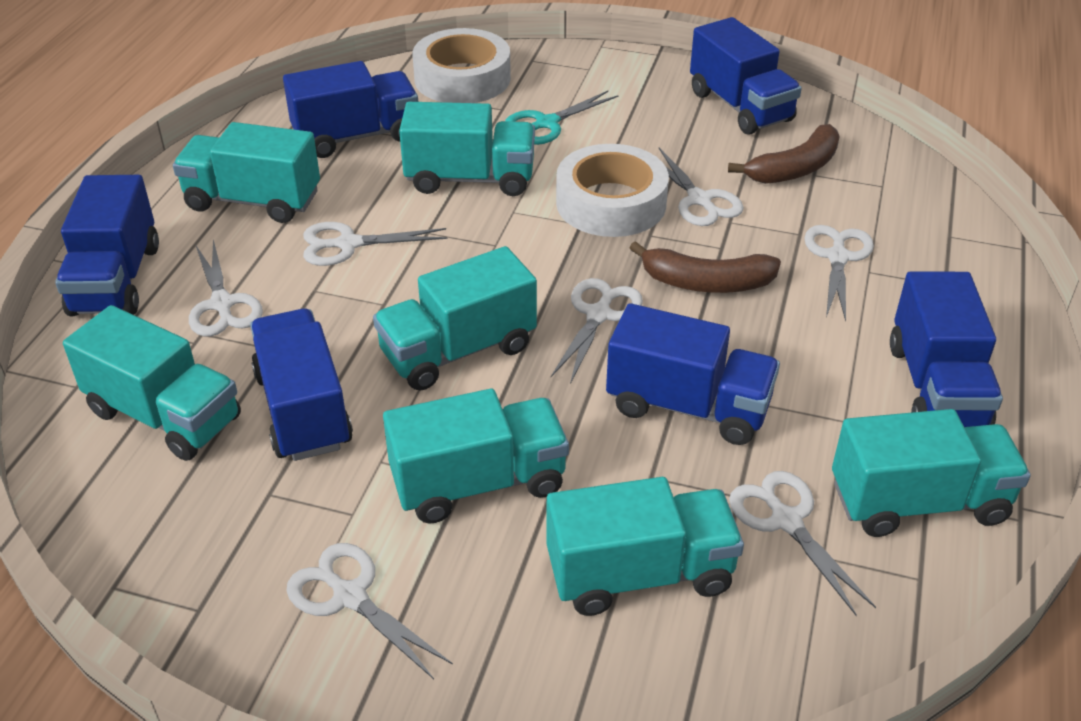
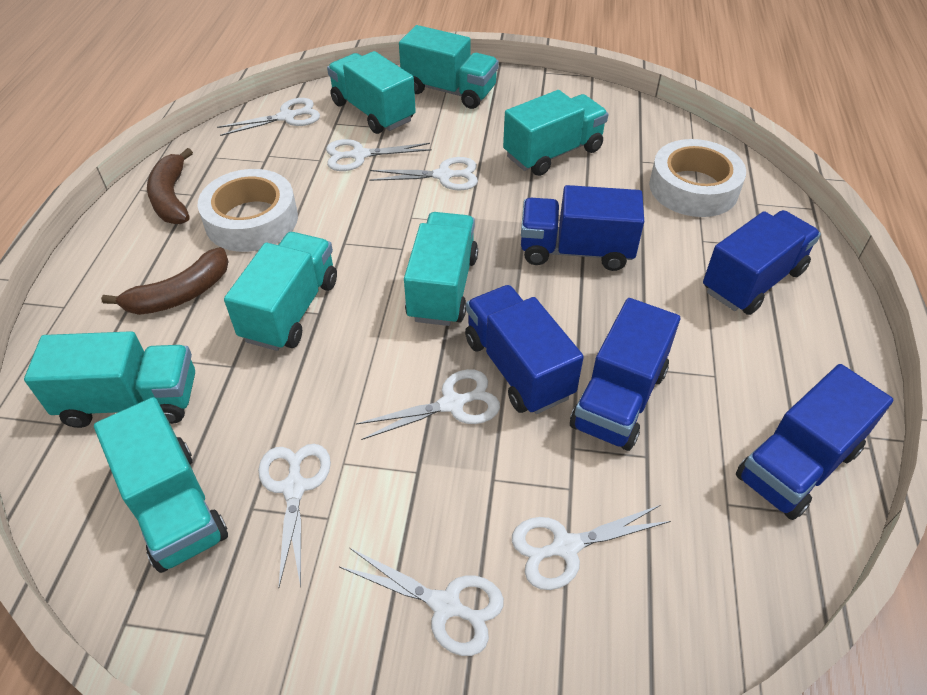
blue truck: 6 -> 5
turquoise scissors: 1 -> 0

